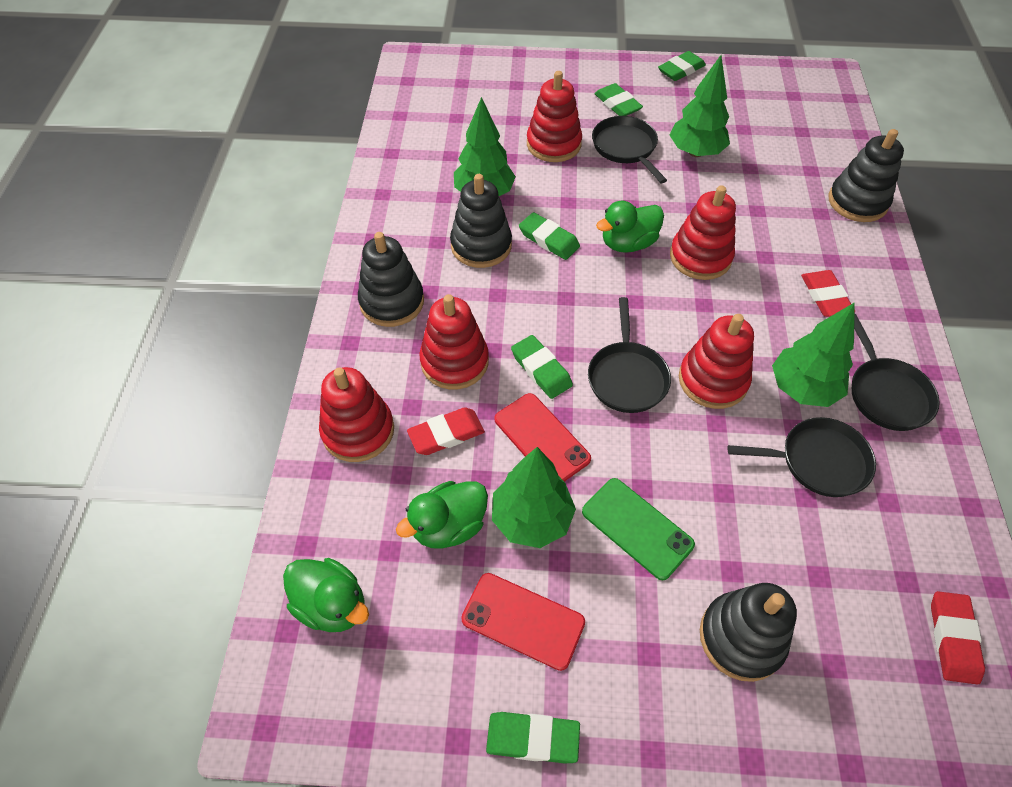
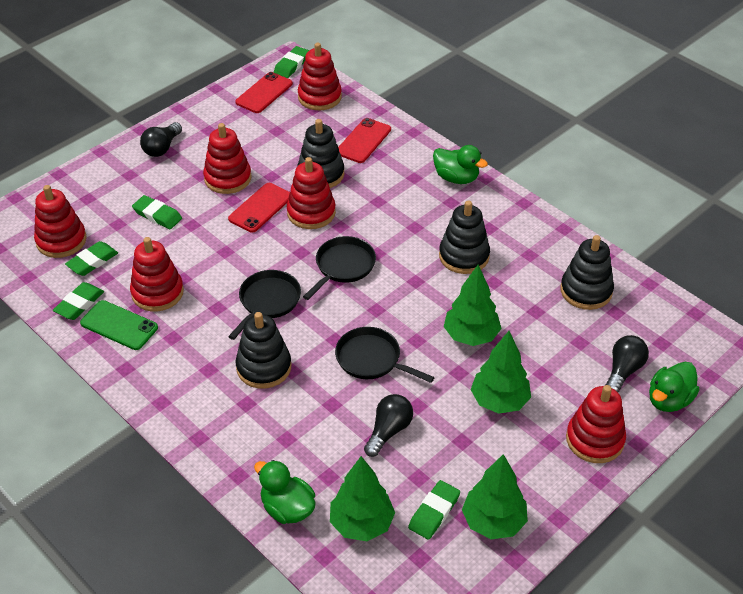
black light bulb: 0 -> 3
black pan: 4 -> 3
red eraser: 3 -> 0
red phone: 2 -> 3
red stacking toy: 5 -> 6

